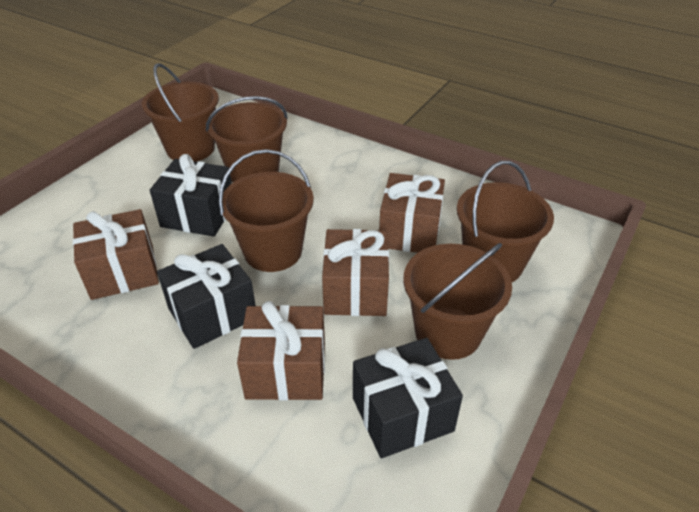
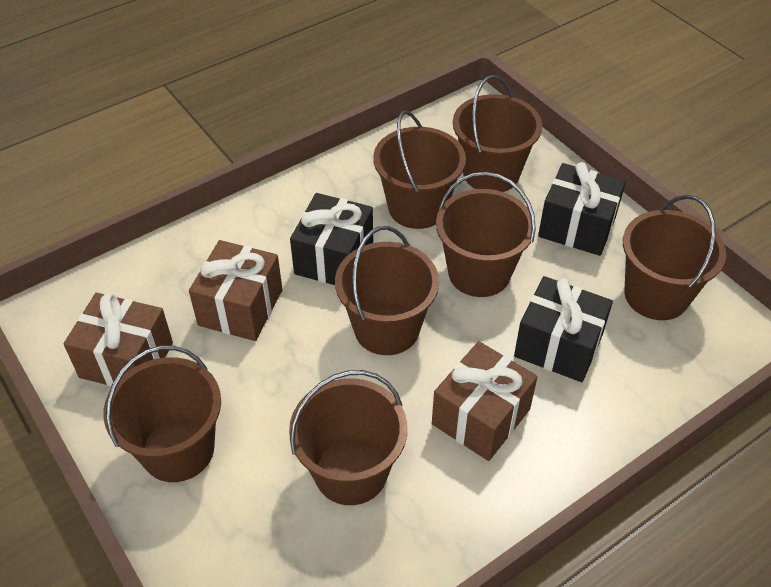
brown bucket: 5 -> 7
brown gift: 4 -> 3

